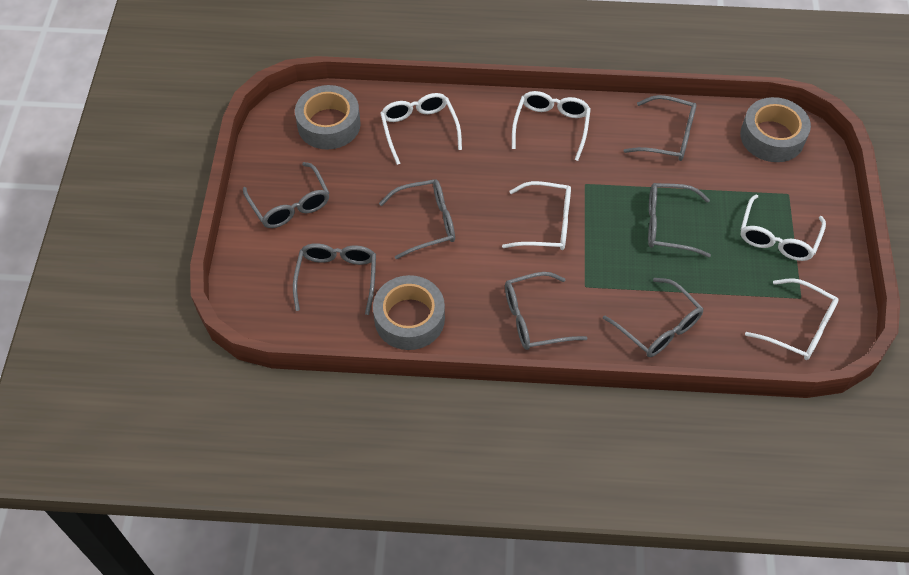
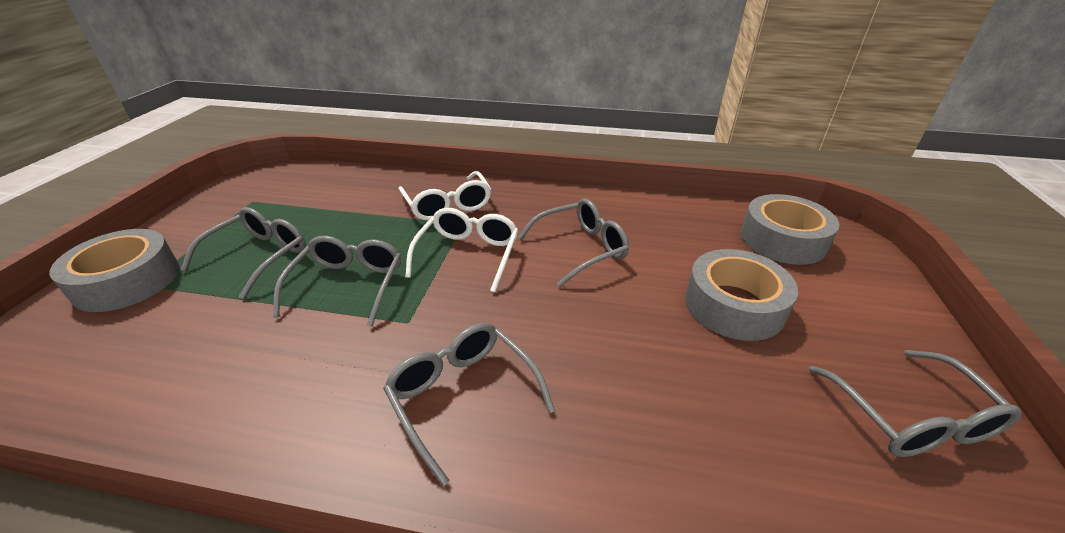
grey glasses: 7 -> 5
white glasses: 5 -> 2

